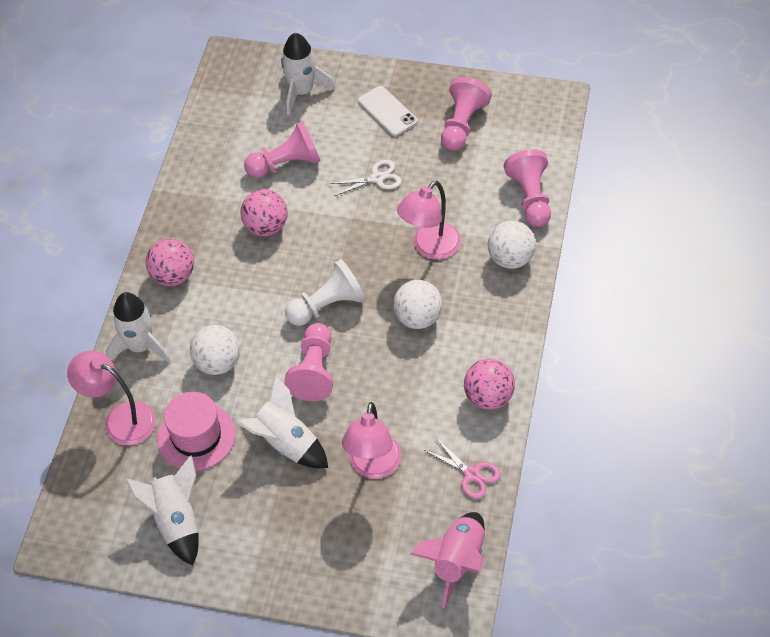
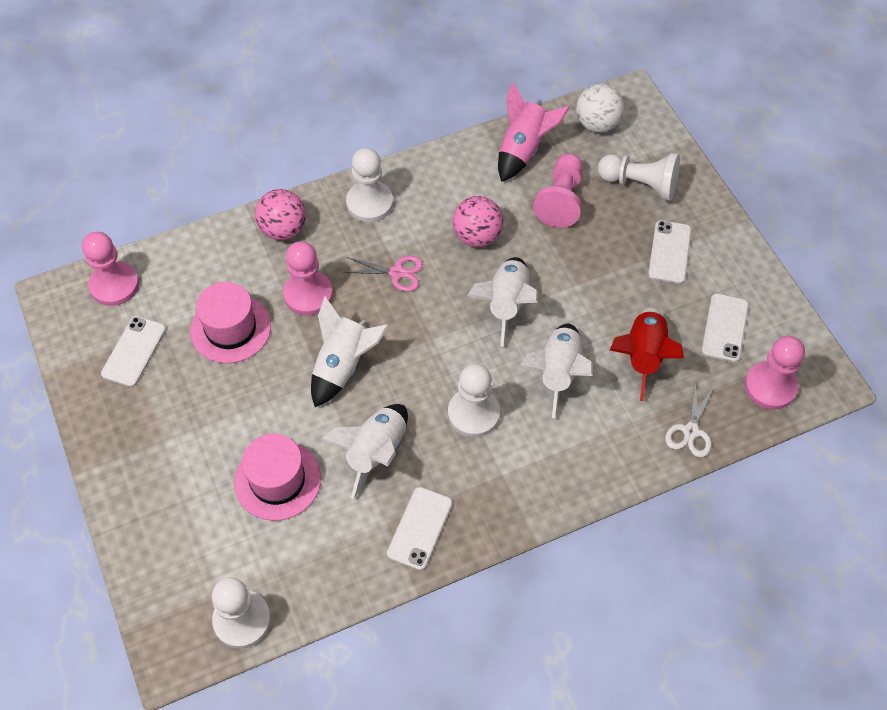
pink ball: 3 -> 2
pink hat: 1 -> 2
pink lamp: 3 -> 0
red rocket: 0 -> 1
white ball: 3 -> 1
white pawn: 1 -> 4
white phone: 1 -> 4

